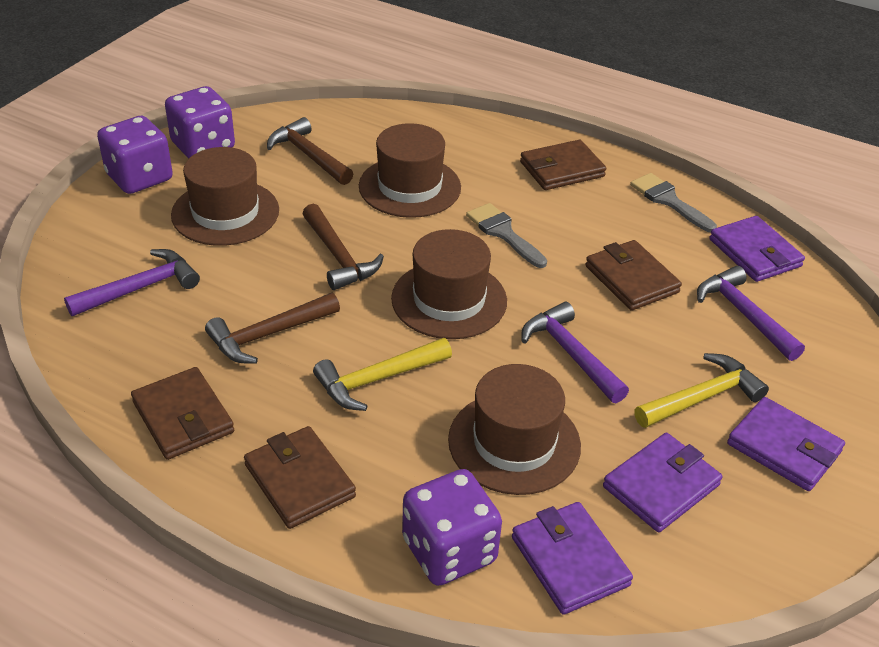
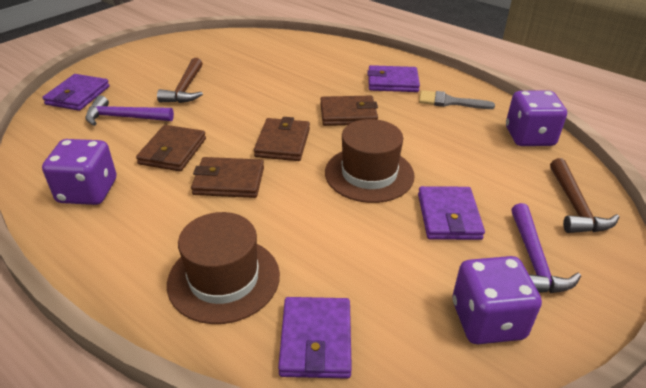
brown hammer: 3 -> 2
brown hat: 4 -> 2
grey brush: 2 -> 1
purple hammer: 3 -> 2
yellow hammer: 2 -> 0

